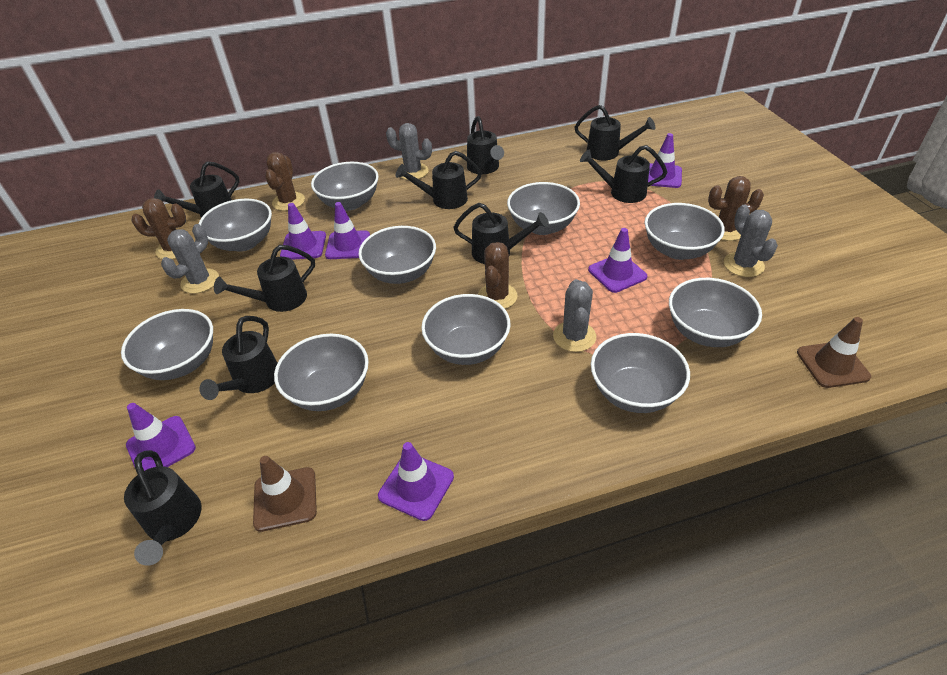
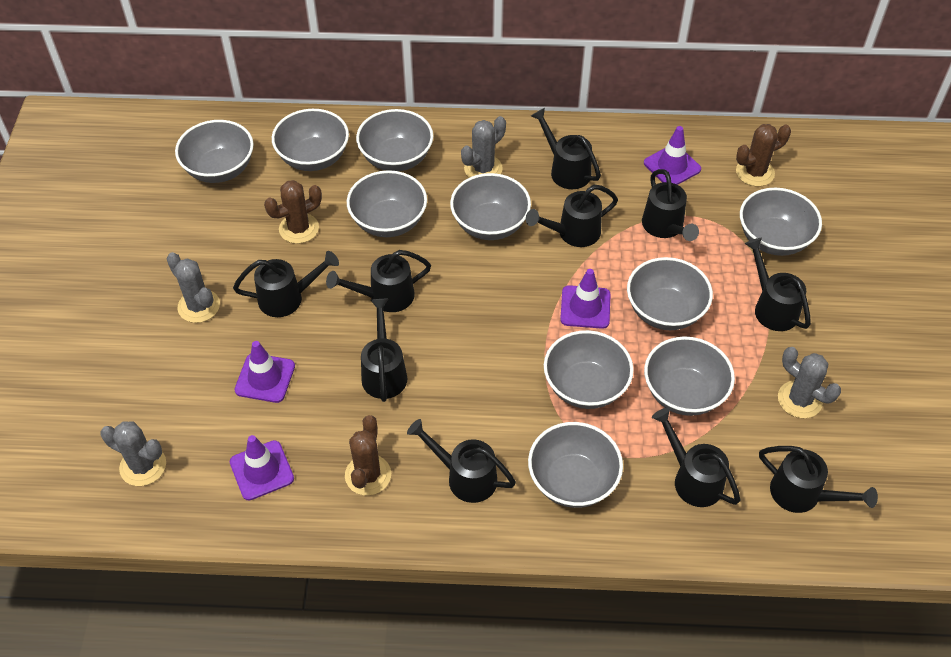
black watering can: 9 -> 10
brown cactus: 4 -> 3
brown traffic cone: 2 -> 0
purple traffic cone: 6 -> 4

